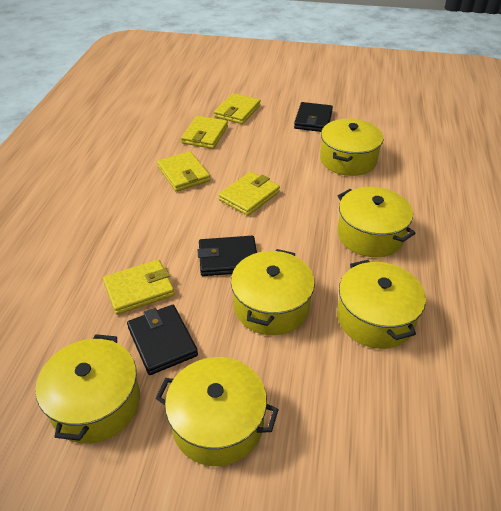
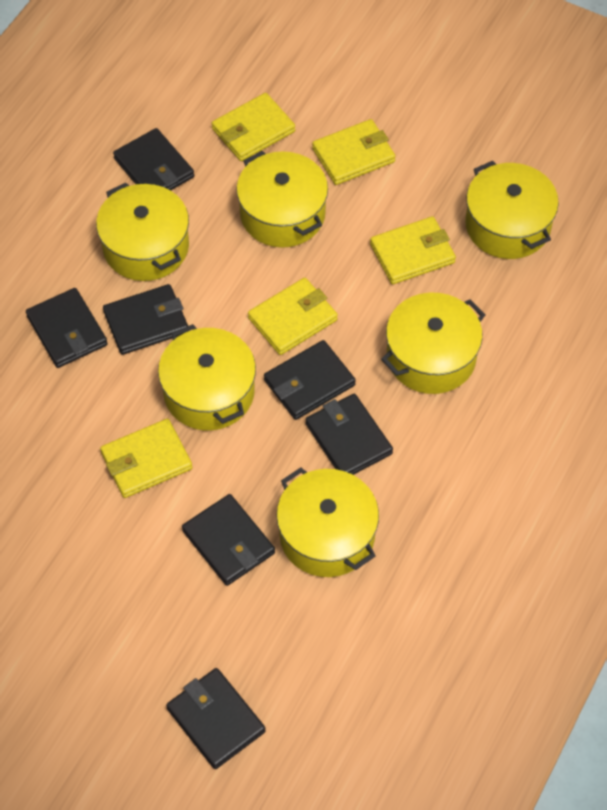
black wallet: 3 -> 7

